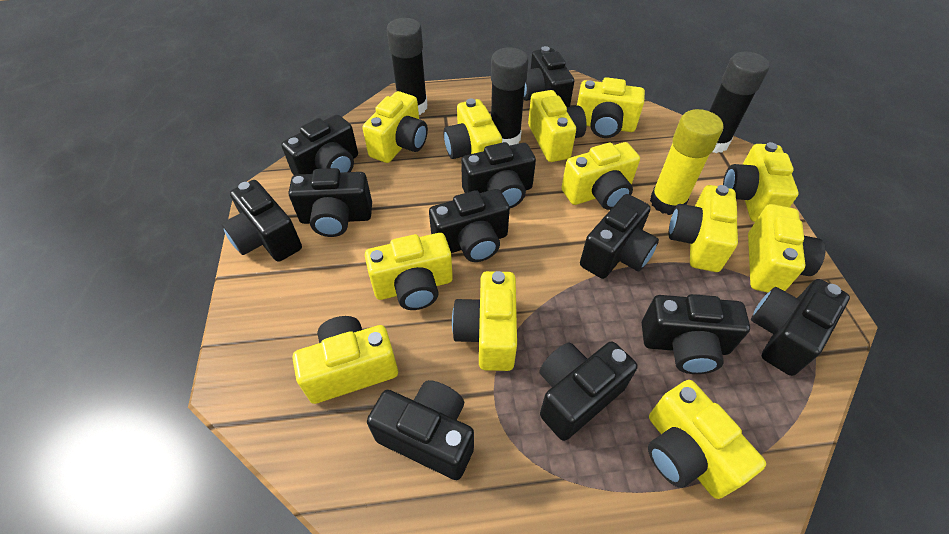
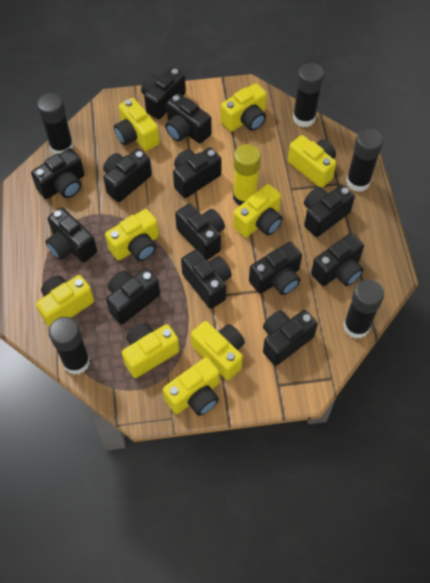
black camera: 11 -> 13
black glue stick: 3 -> 5
yellow camera: 12 -> 9

